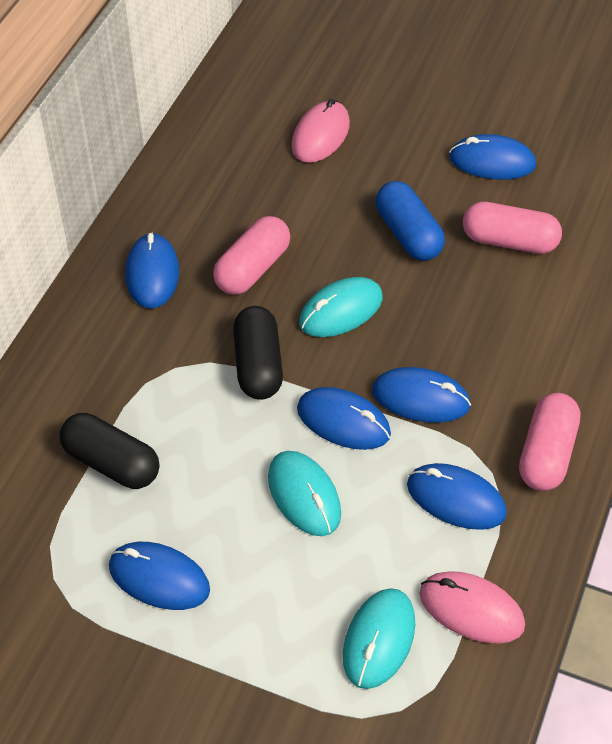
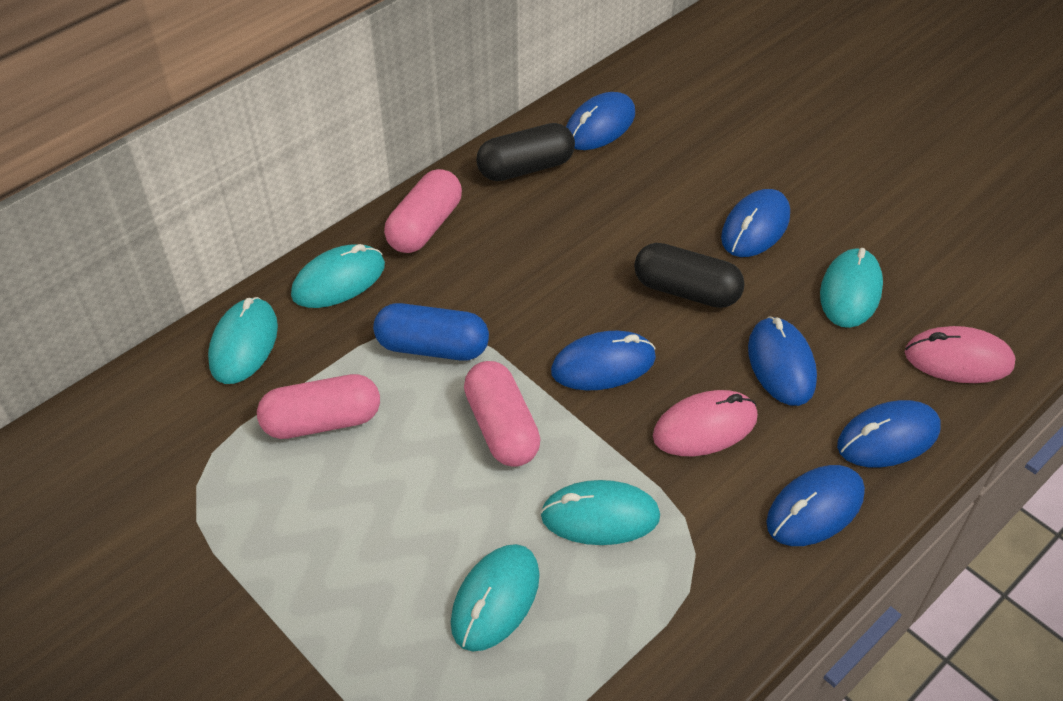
turquoise mouse: 3 -> 5

